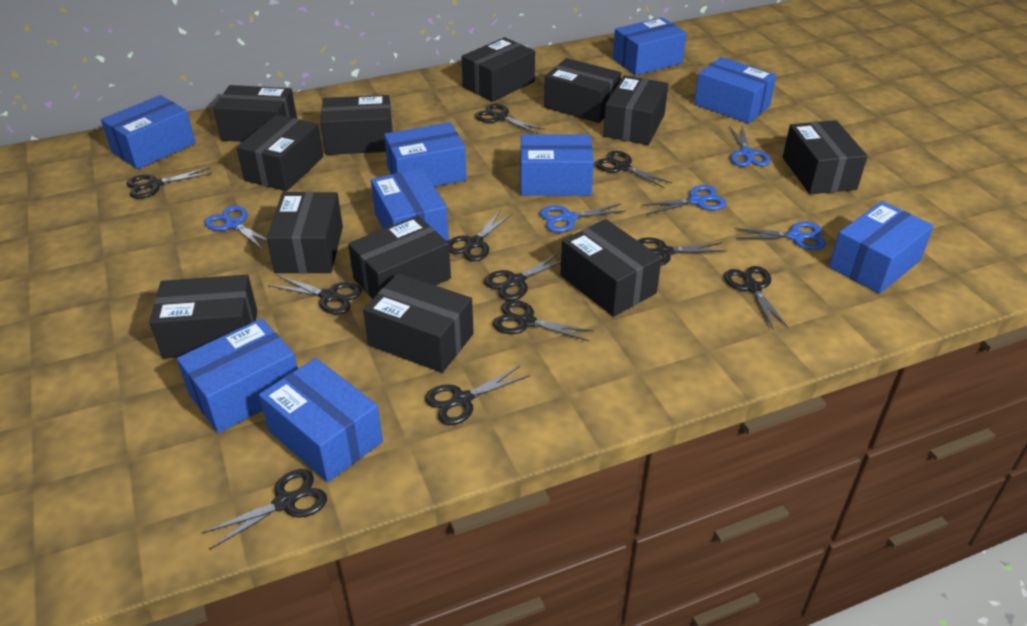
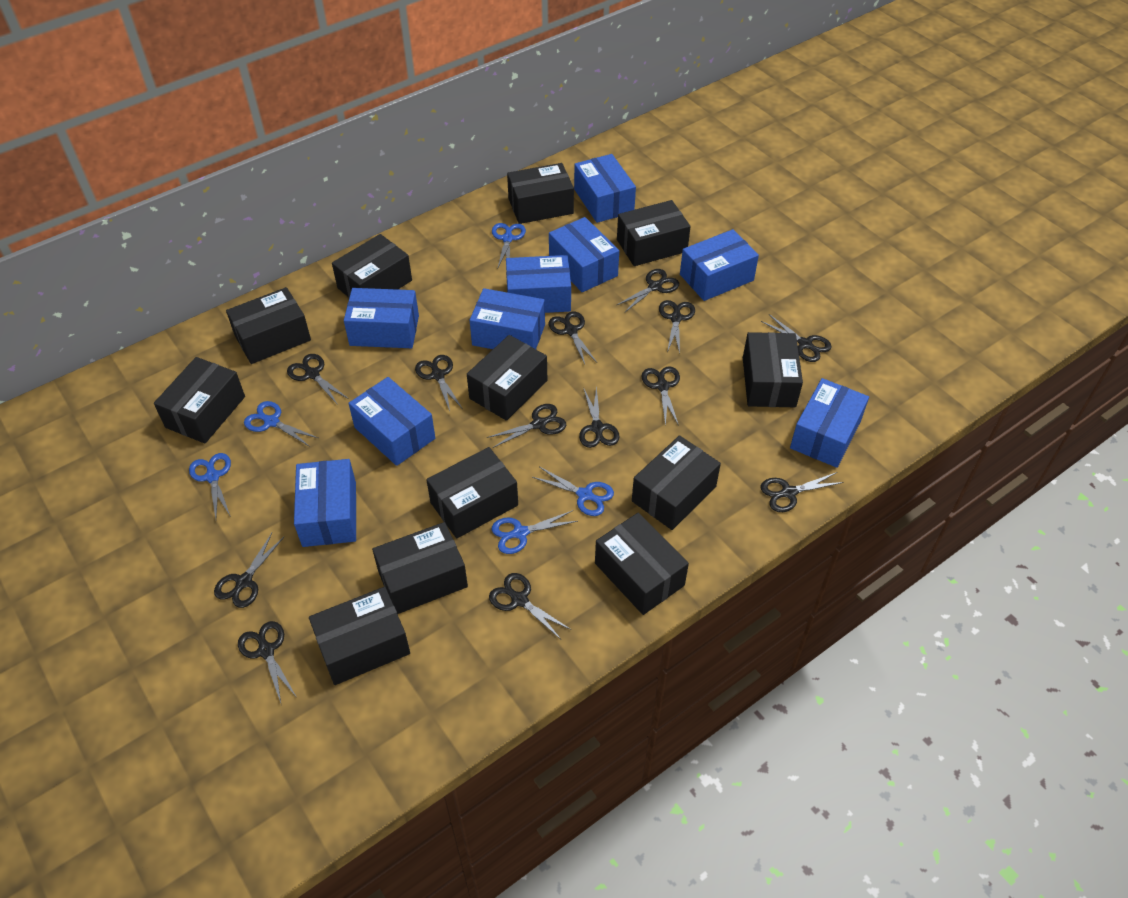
black scissors: 11 -> 13

